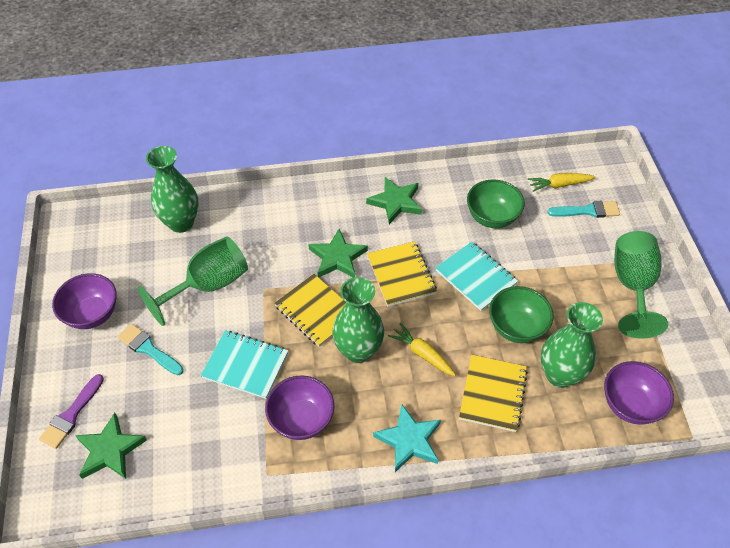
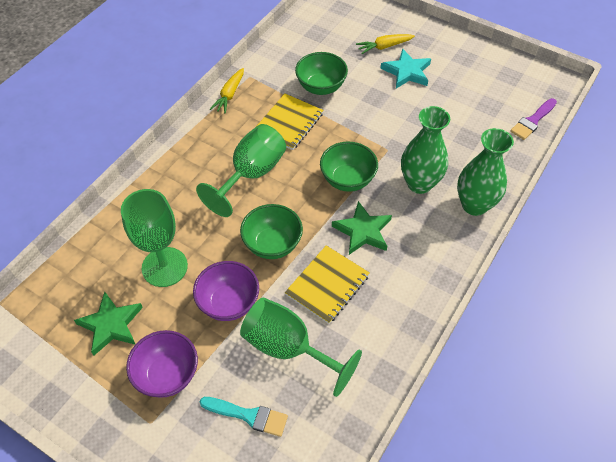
green bowl: 2 -> 3
green goblet: 2 -> 3
green star: 3 -> 2
green vase: 3 -> 2
purple bowl: 3 -> 2
turquoise brush: 2 -> 1
turquoise notebook: 2 -> 0
yellow notebook: 3 -> 2

